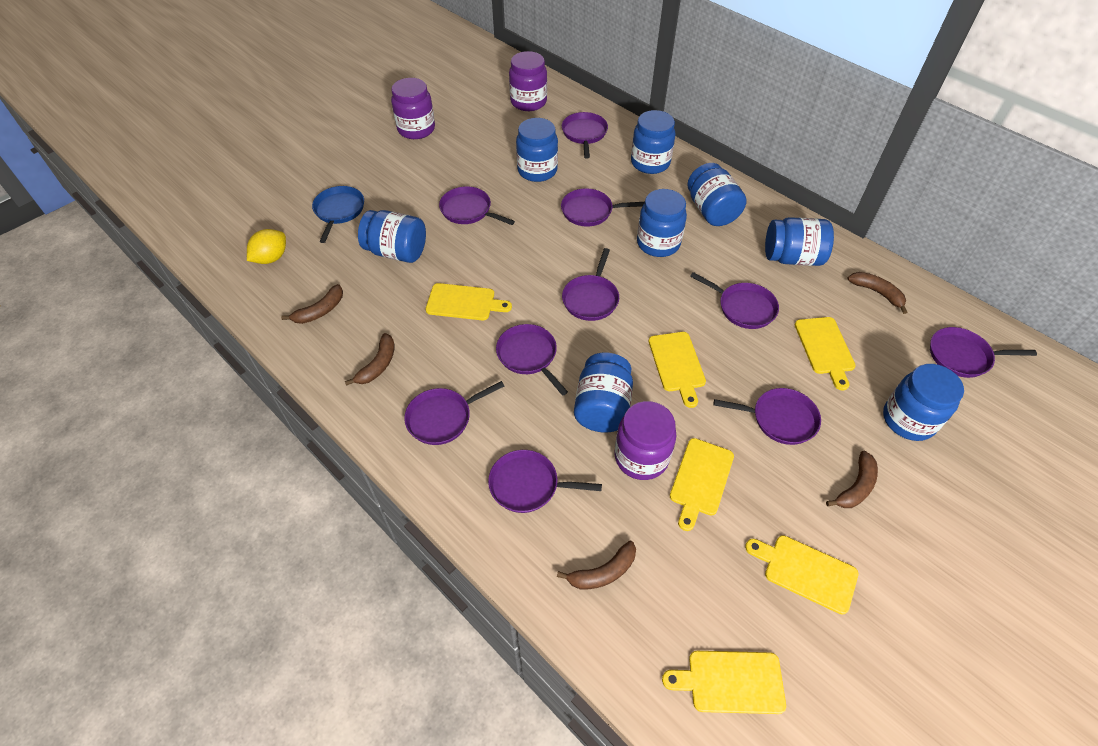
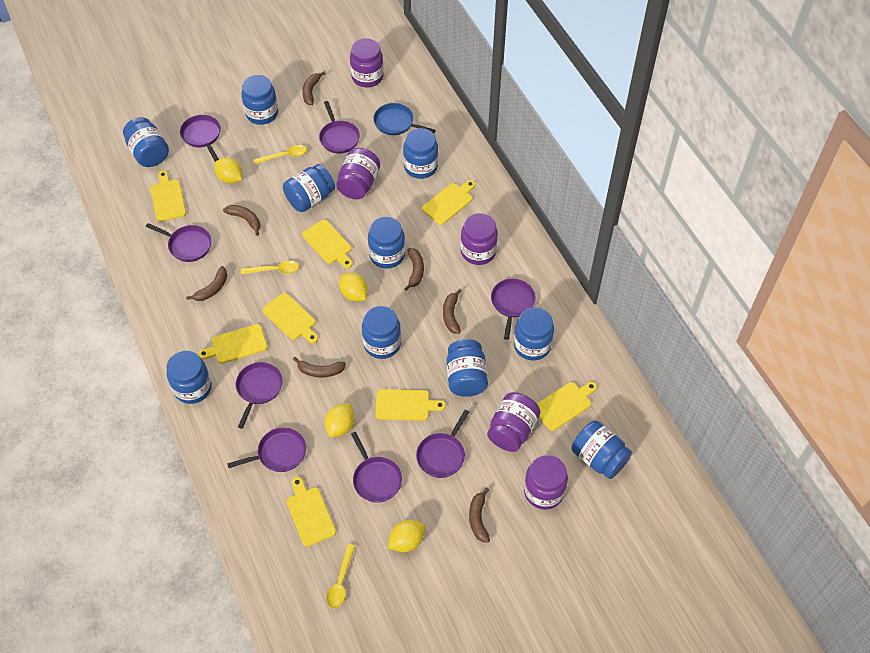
blue jar: 8 -> 10
brown banana: 5 -> 7
purple jar: 3 -> 5
purple pan: 10 -> 8
yellow cutting board: 6 -> 8
yellow lemon: 1 -> 4
yellow spoon: 0 -> 3

